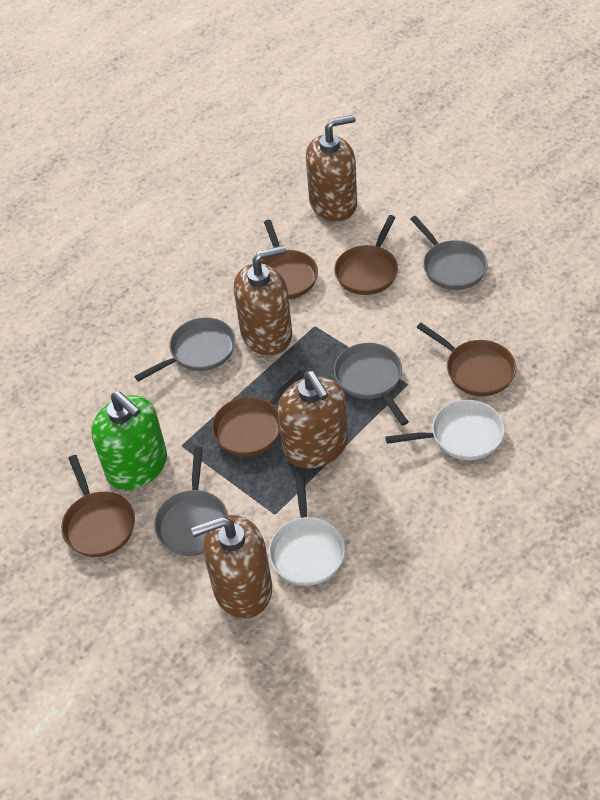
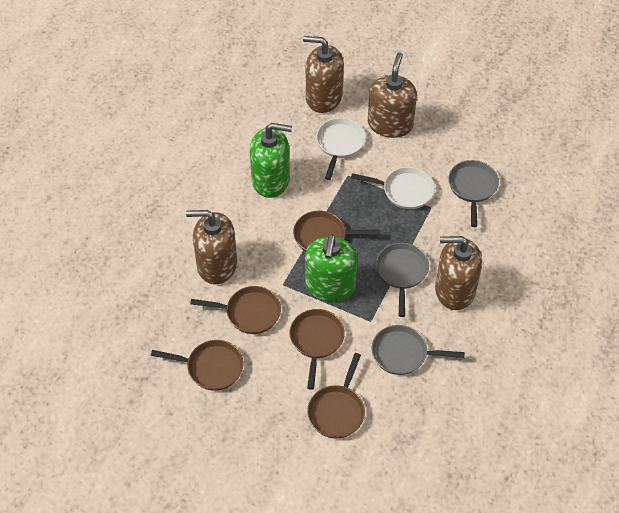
green soap dispenser: 1 -> 2
grey pan: 4 -> 3

